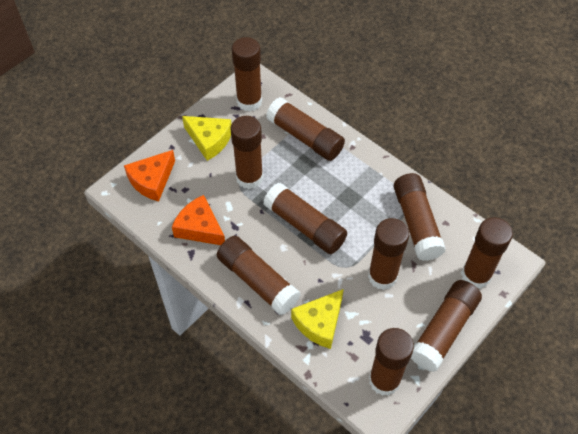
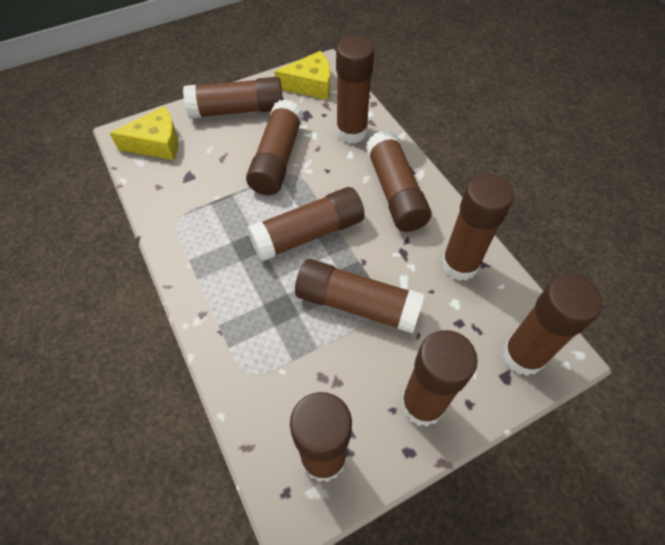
orange cheese: 2 -> 0

